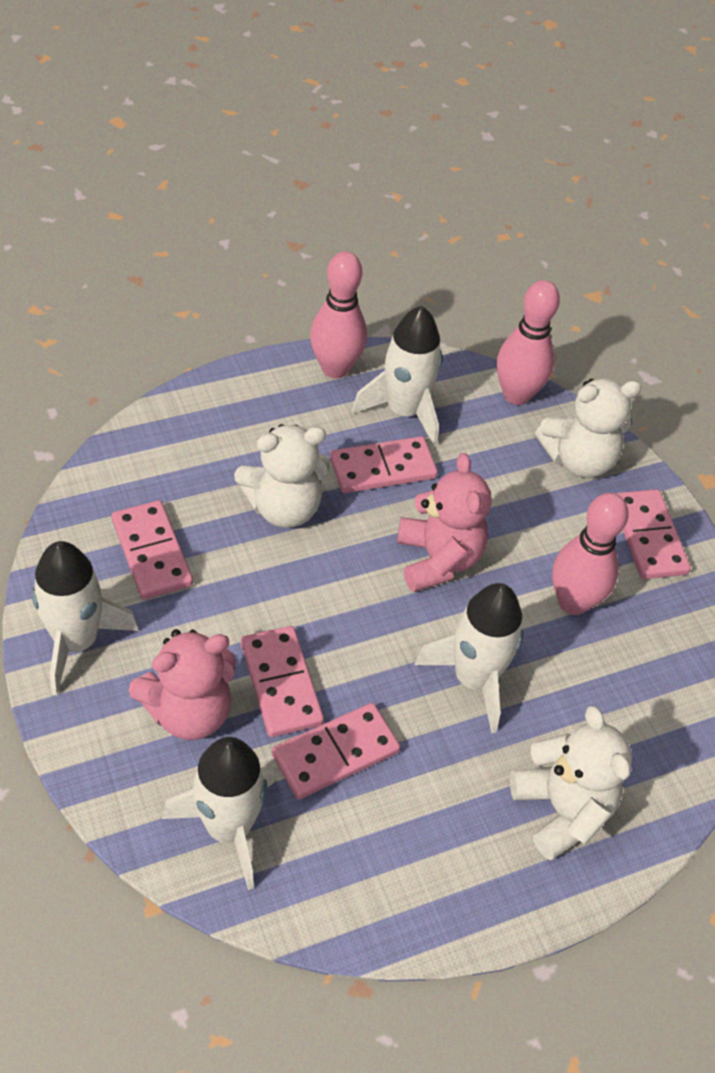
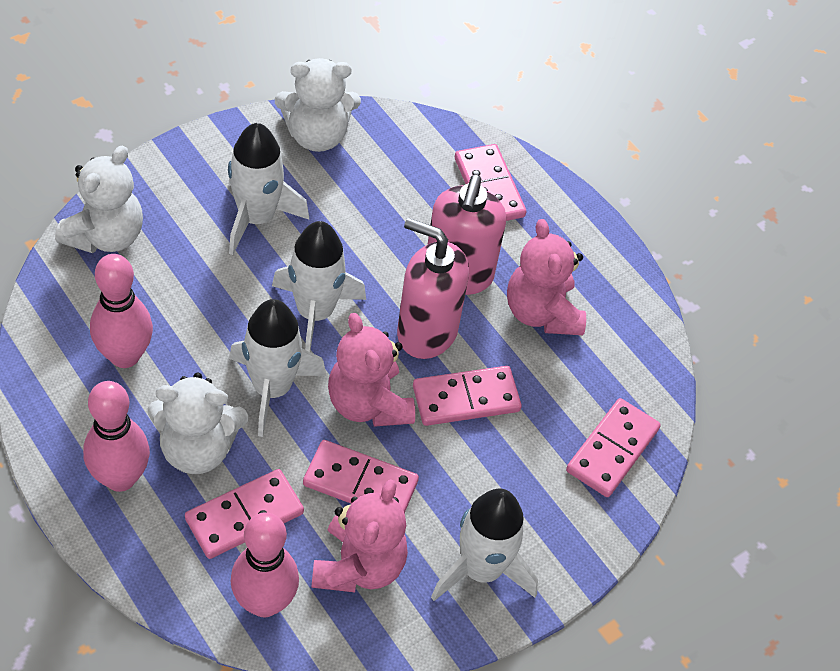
pink soap dispenser: 0 -> 2
pink teddy bear: 2 -> 3

